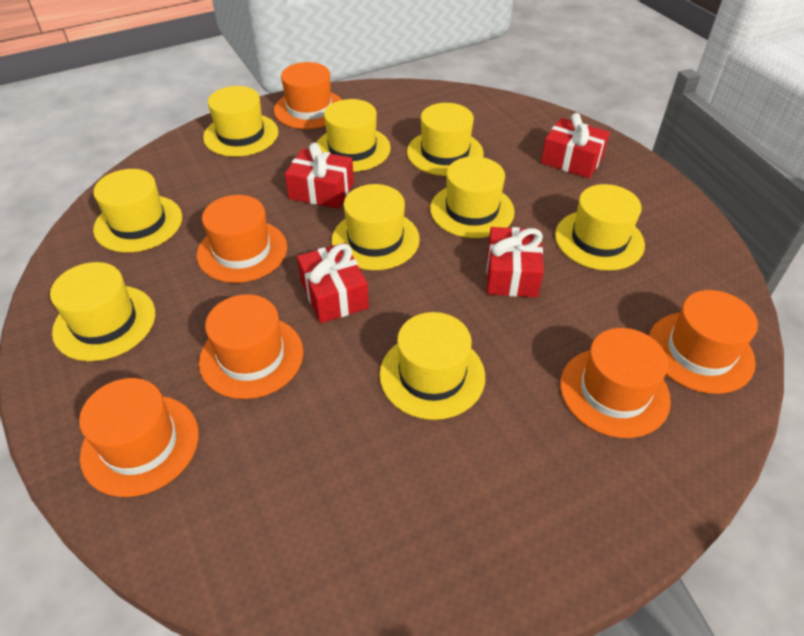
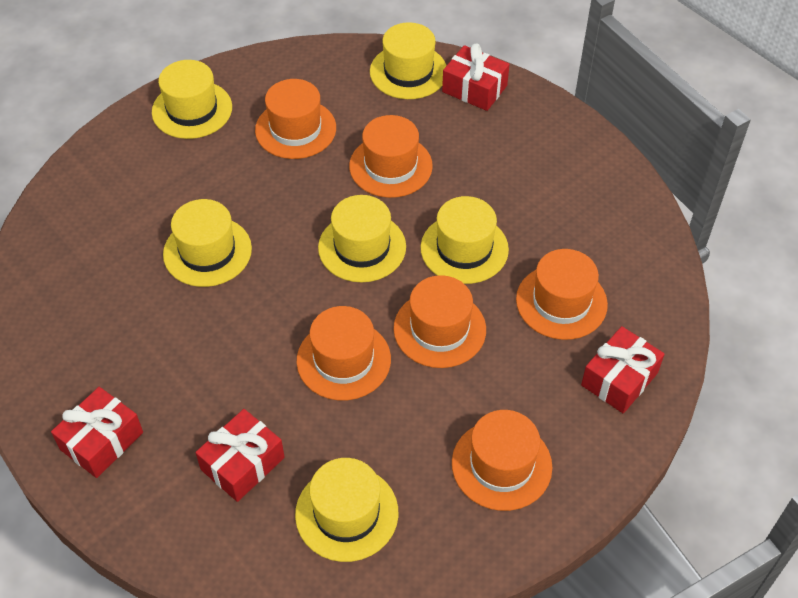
yellow hat: 9 -> 6

